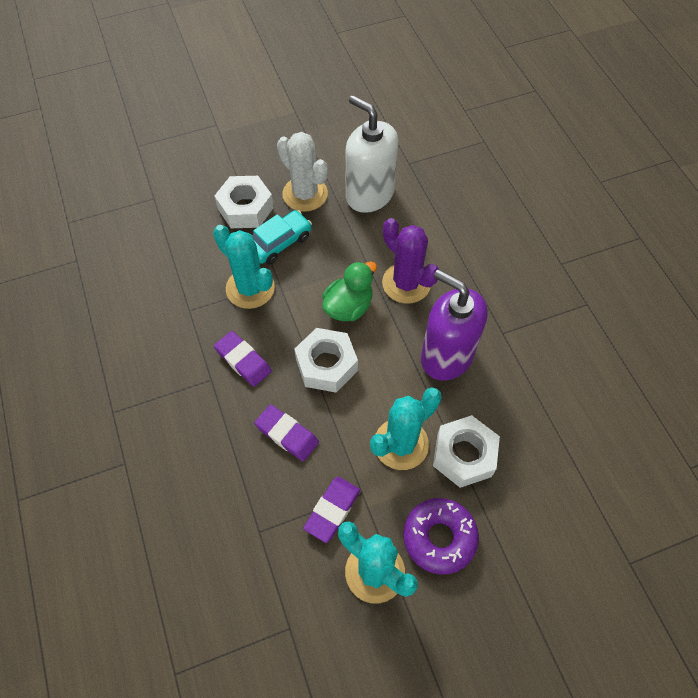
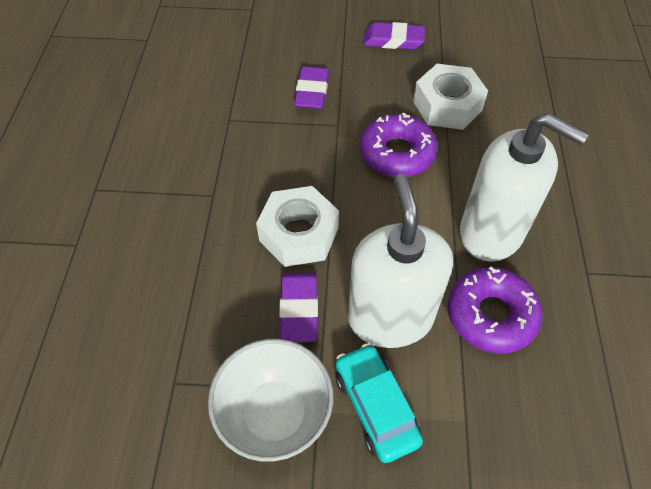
green duck: 1 -> 0
purple cactus: 1 -> 0
purple donut: 1 -> 2
purple soap dispenser: 1 -> 0
turquoise cactus: 3 -> 0
white bowl: 0 -> 1
white cactus: 1 -> 0
white nut: 3 -> 2
white soap dispenser: 1 -> 2

